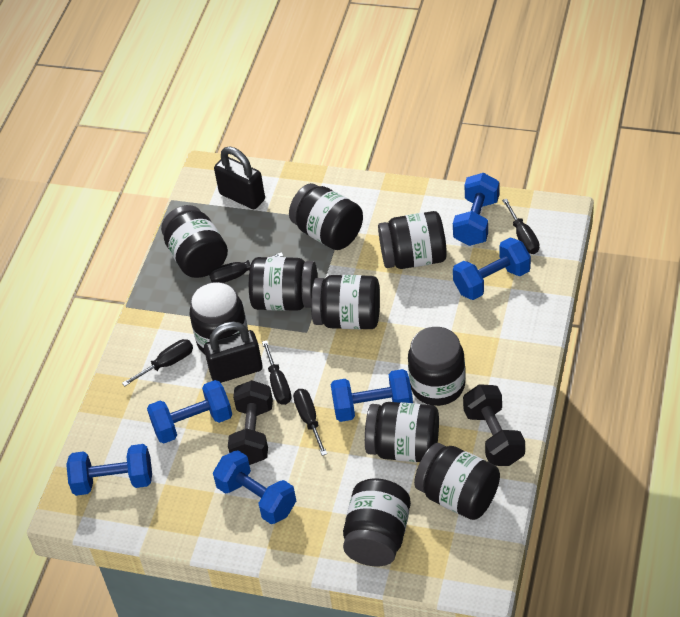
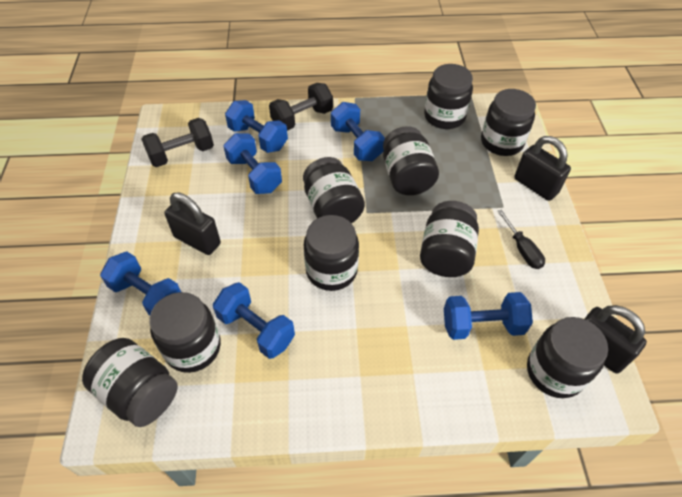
black jar: 10 -> 9
black padlock: 2 -> 3
black screwdriver: 5 -> 1

